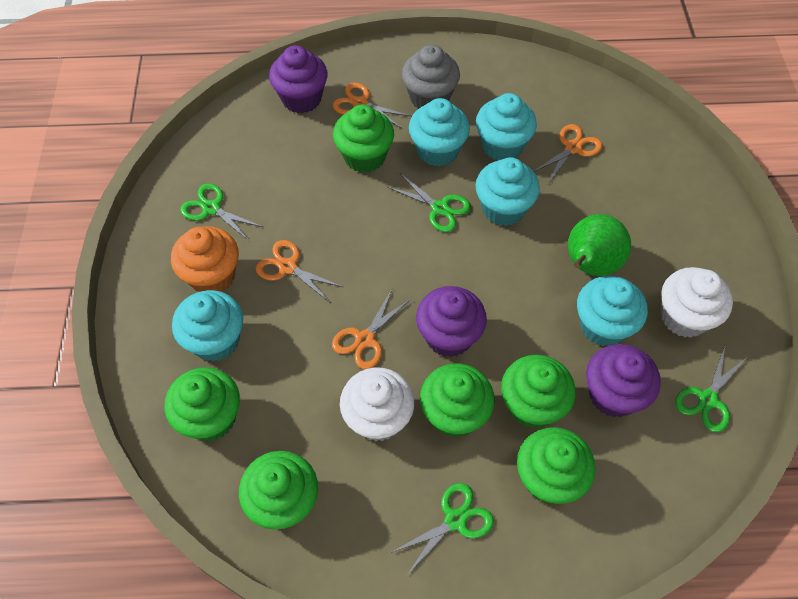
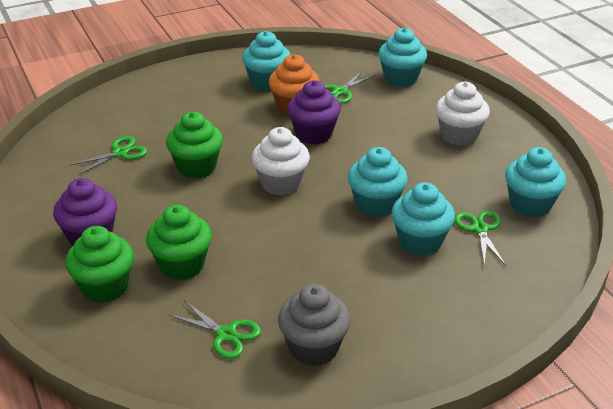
green cupcake: 6 -> 3
green pear: 1 -> 0
orange scissors: 4 -> 0
purple cupcake: 3 -> 2

